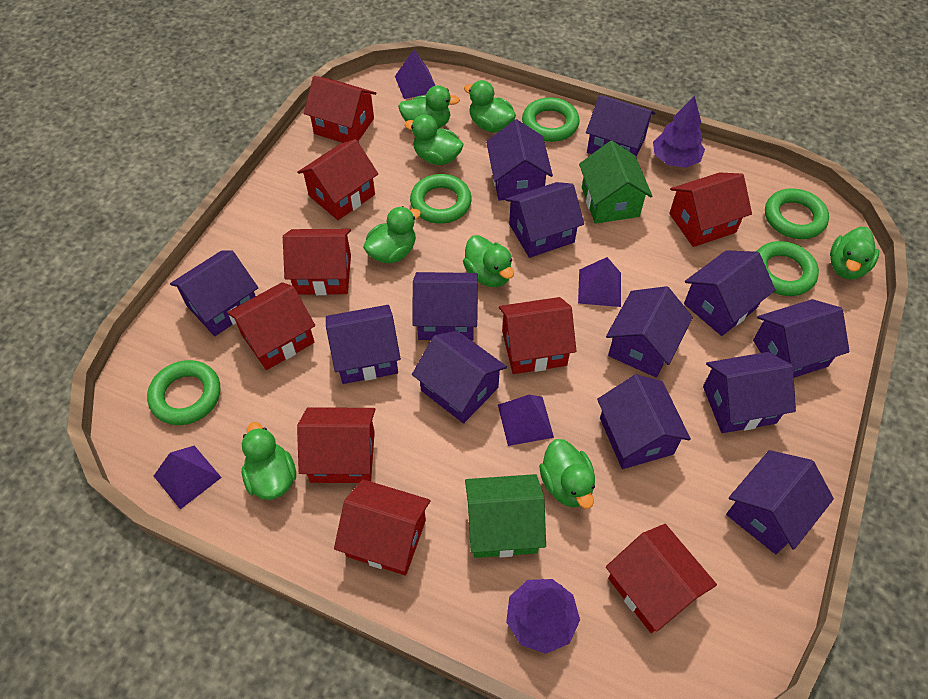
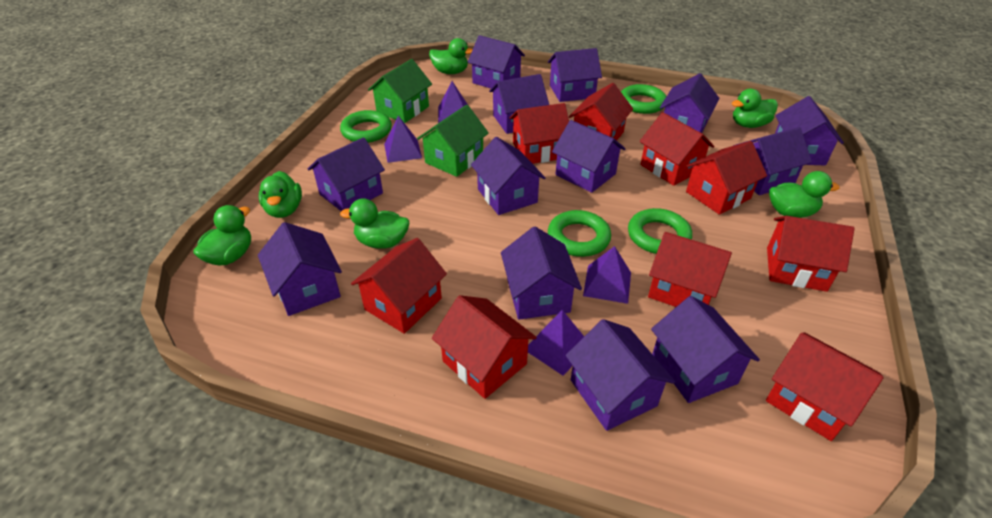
green duck: 8 -> 6
green ring: 5 -> 4
purple tree: 2 -> 0

